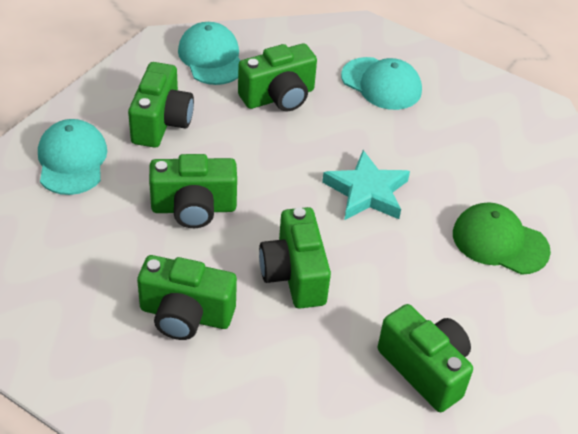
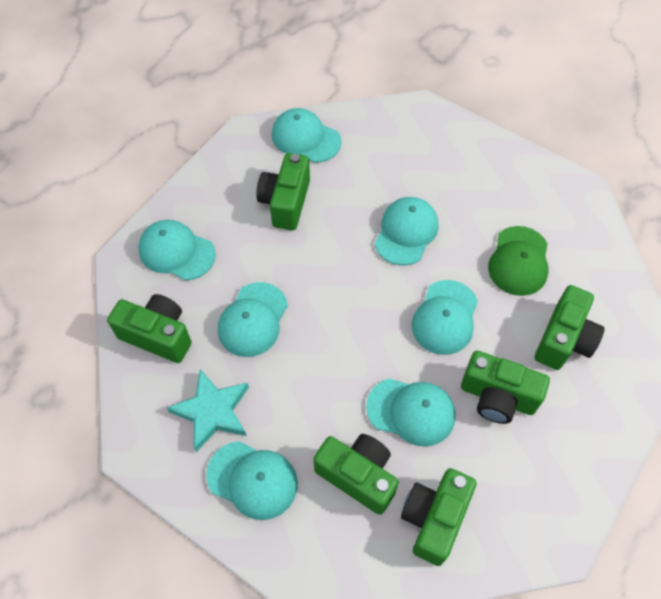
turquoise cap: 3 -> 7

